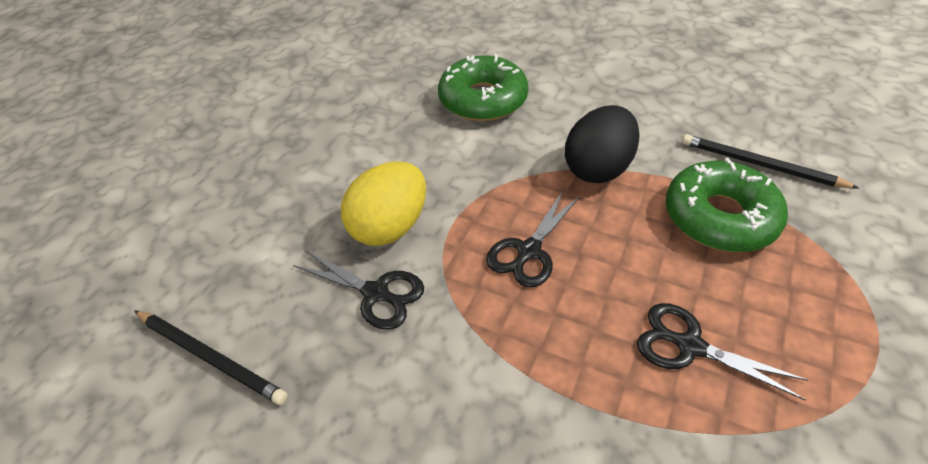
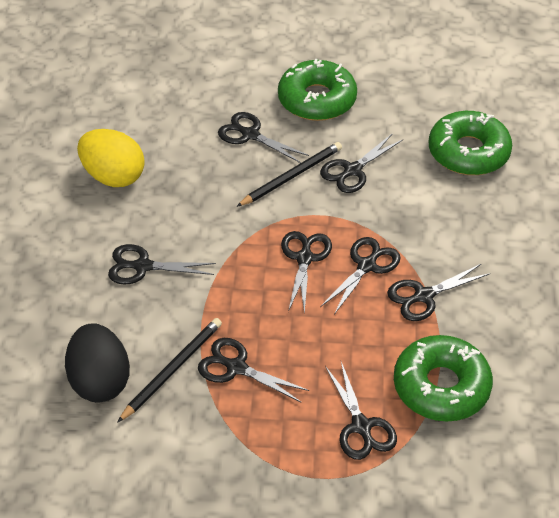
black scissors: 3 -> 8
green donut: 2 -> 3

